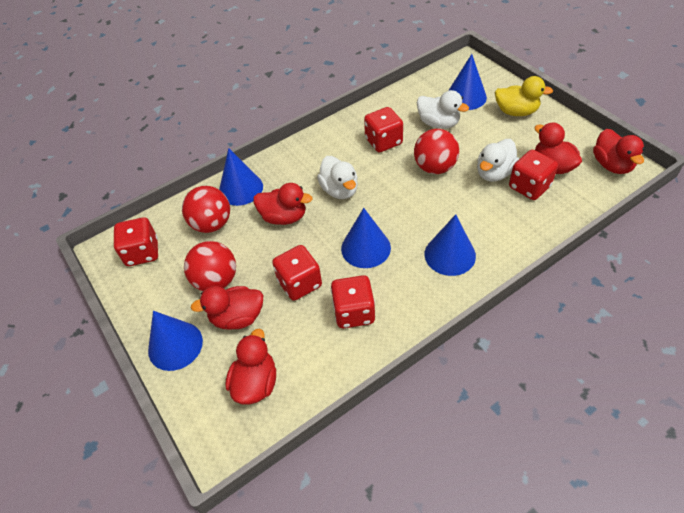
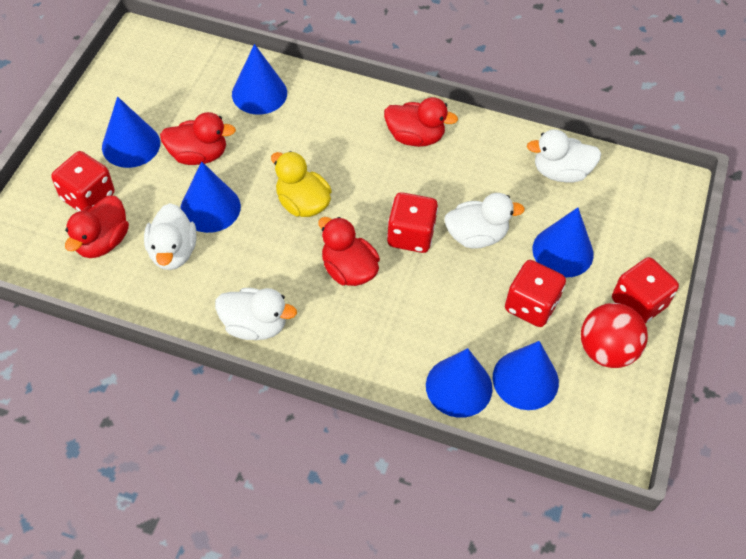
blue cone: 5 -> 6
red ball: 3 -> 1
red dice: 5 -> 4
red duck: 5 -> 4
white duck: 3 -> 4

